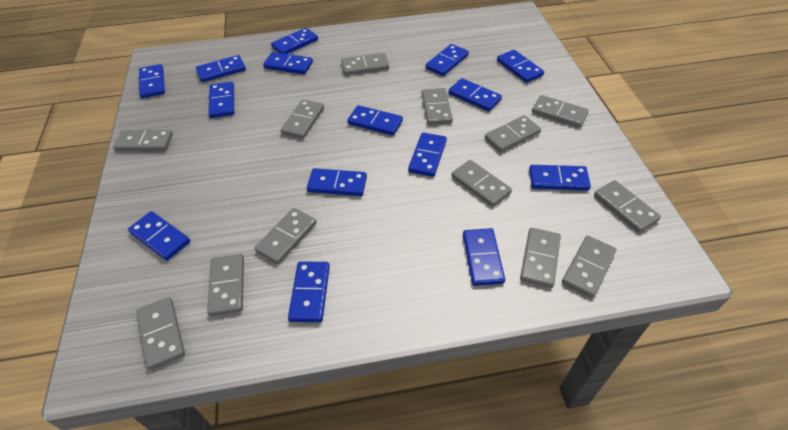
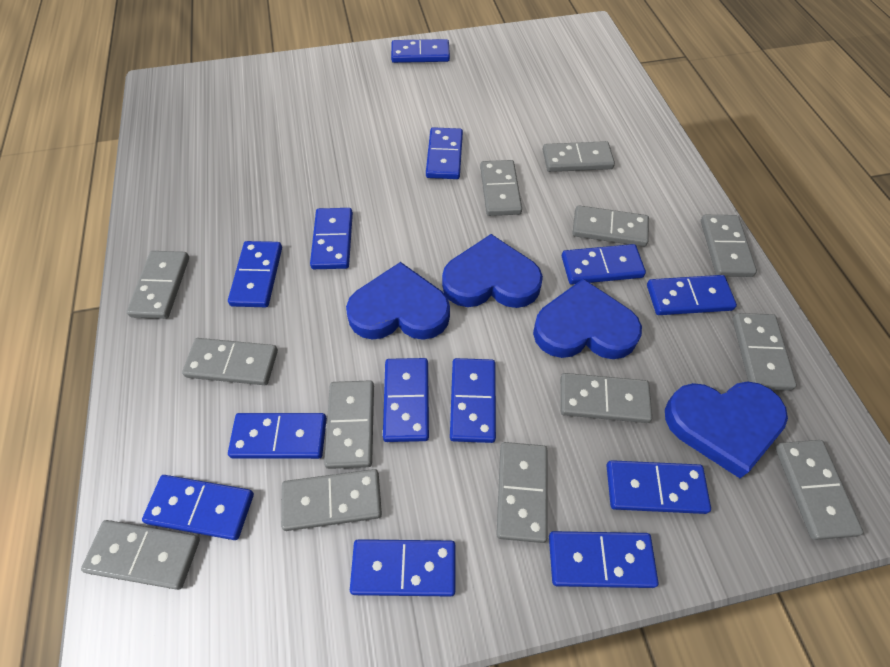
blue domino: 15 -> 13
blue heart: 0 -> 4

